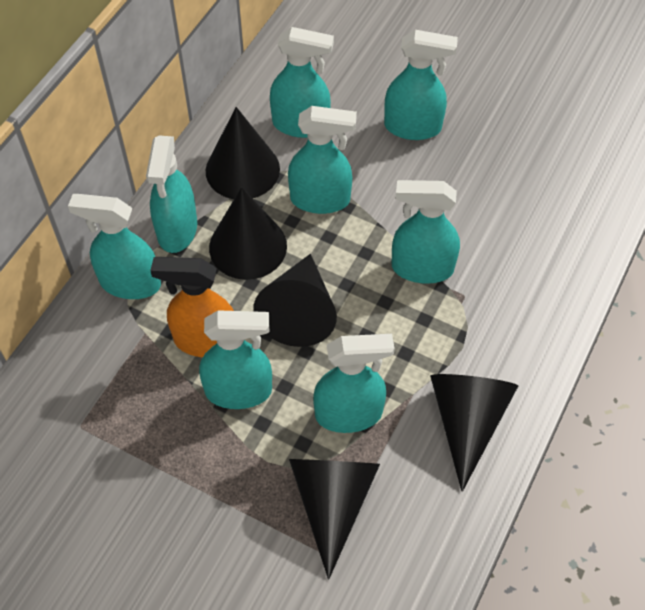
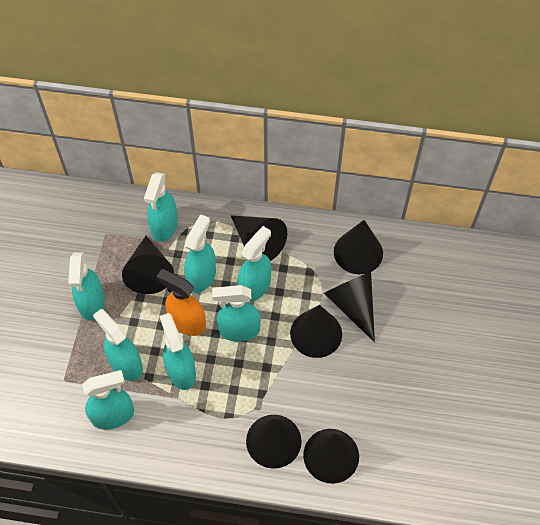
black cone: 5 -> 7

